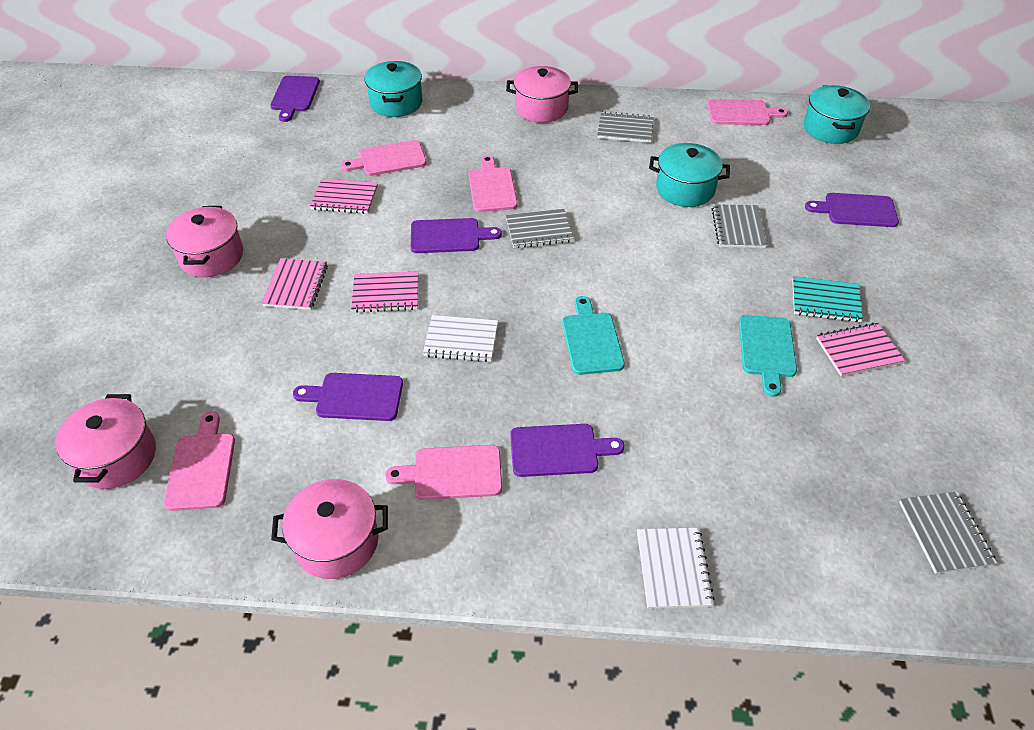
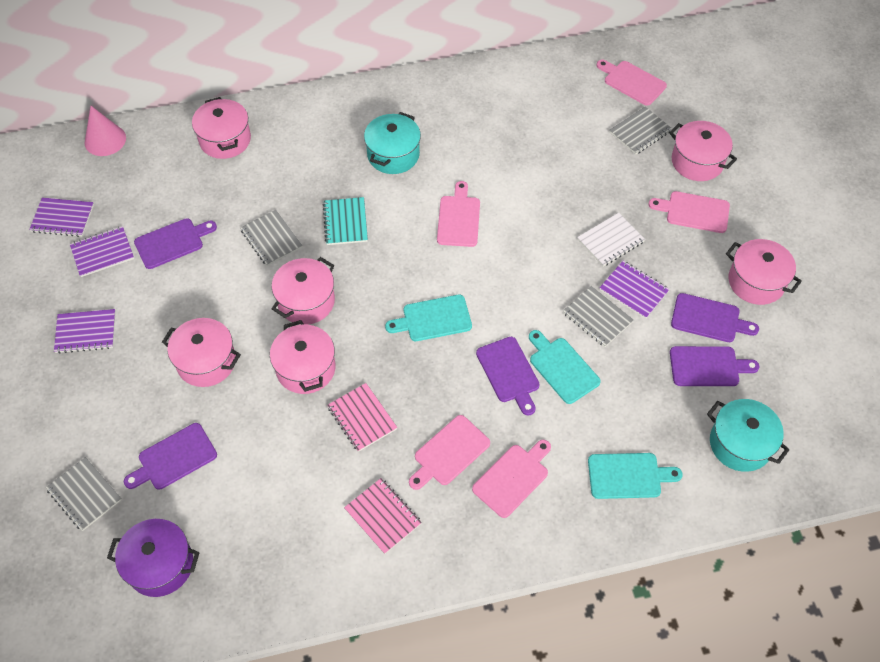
pink cone: 0 -> 1
pink notebook: 4 -> 2
pink pot: 4 -> 6
purple notebook: 0 -> 4
purple pot: 0 -> 1
turquoise cutting board: 2 -> 3
turquoise pot: 3 -> 2
white notebook: 2 -> 1

